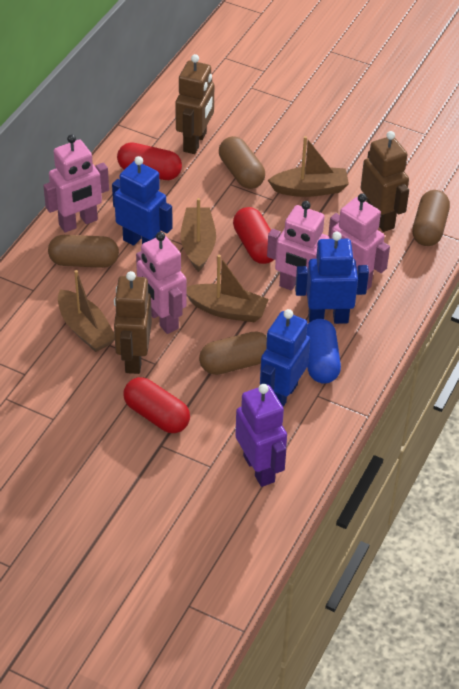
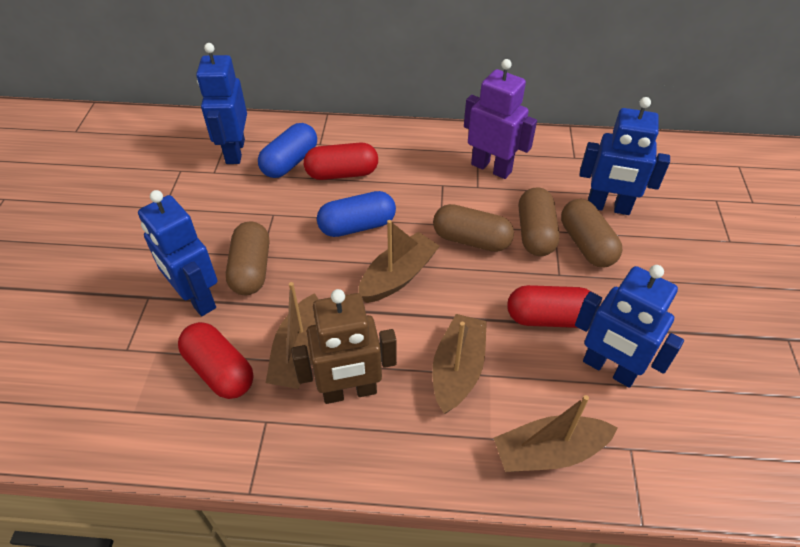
blue capsule: 1 -> 2
blue robot: 3 -> 4
brown robot: 3 -> 1
pink robot: 4 -> 0

